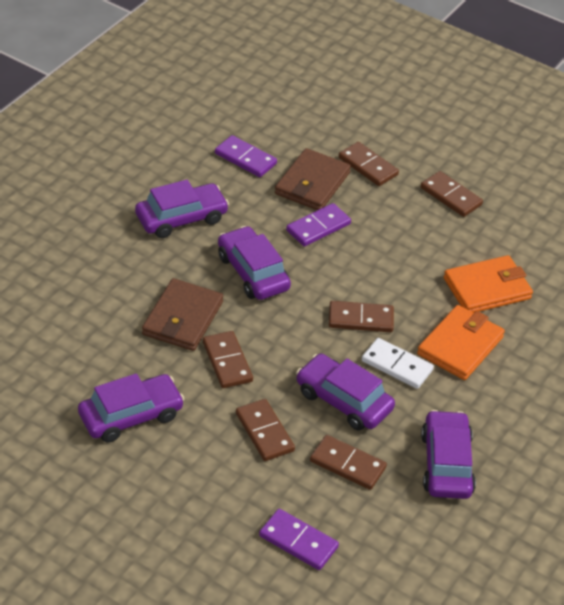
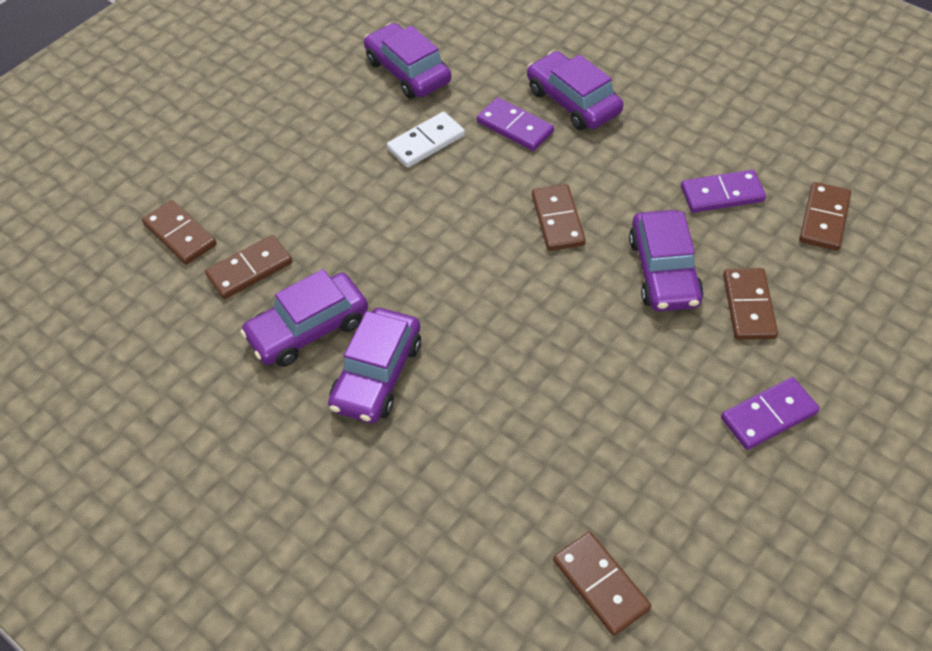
brown wallet: 2 -> 0
orange wallet: 2 -> 0

